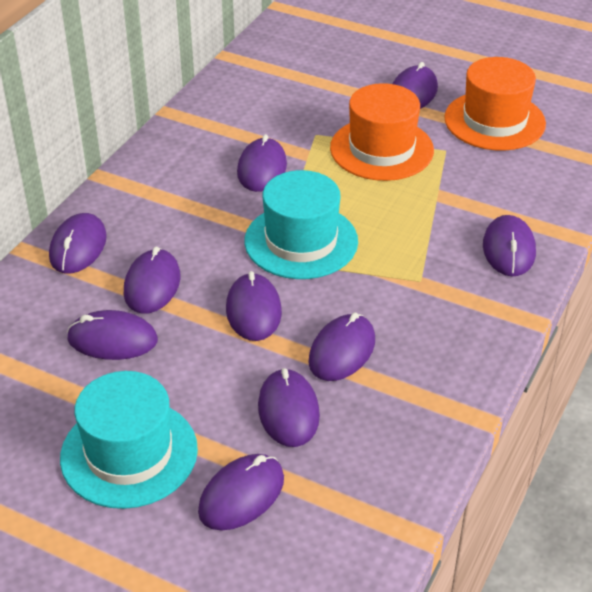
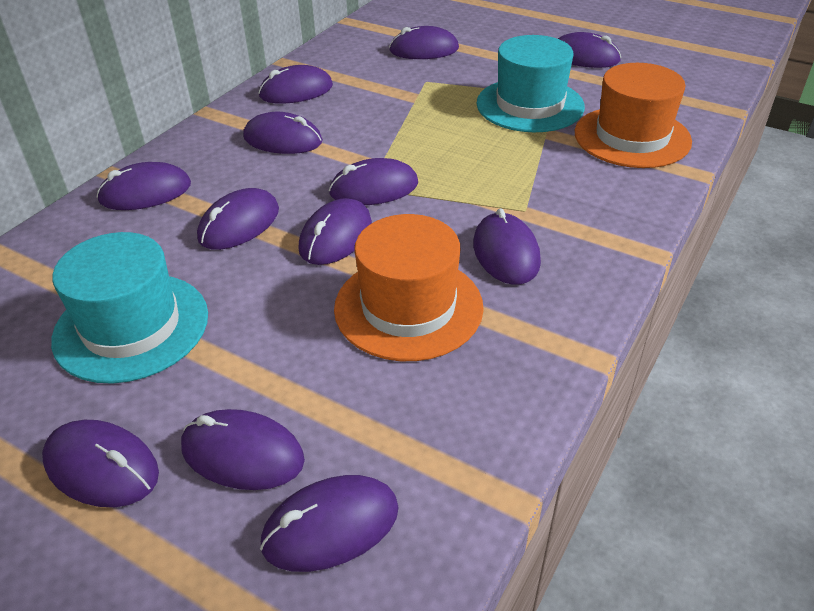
purple mouse: 10 -> 12

